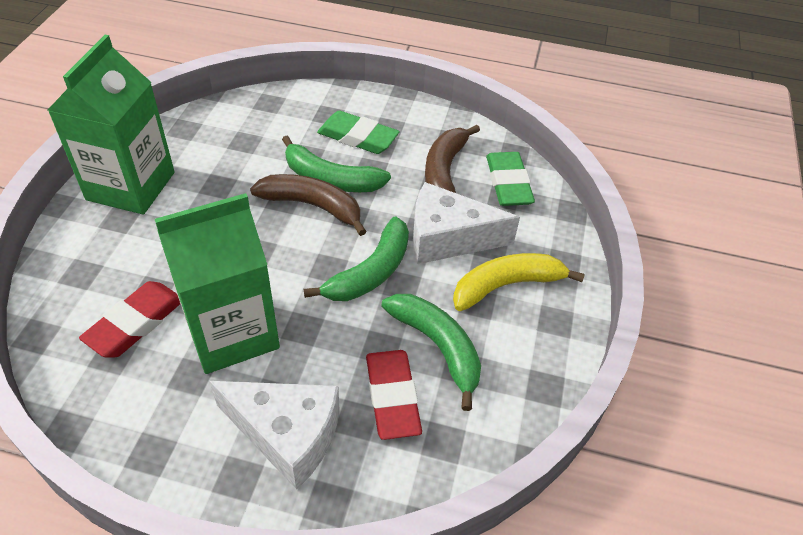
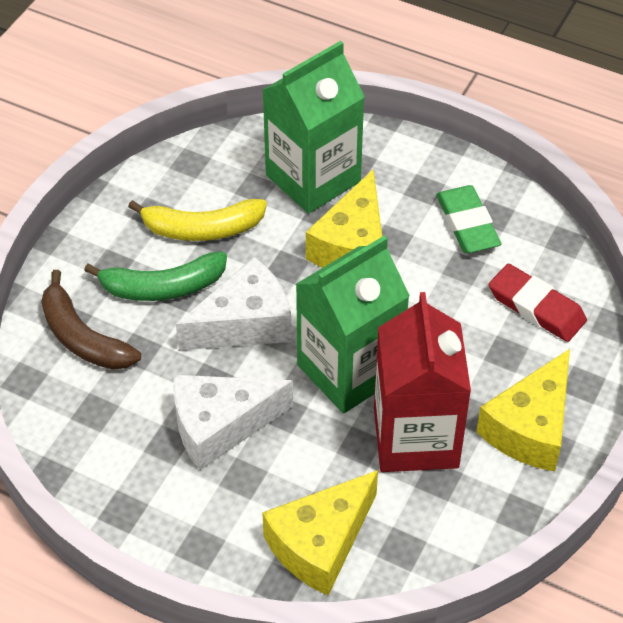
brown banana: 2 -> 1
green banana: 3 -> 1
green eraser: 2 -> 1
red carton: 0 -> 1
red eraser: 2 -> 1
yellow cheese: 0 -> 3

